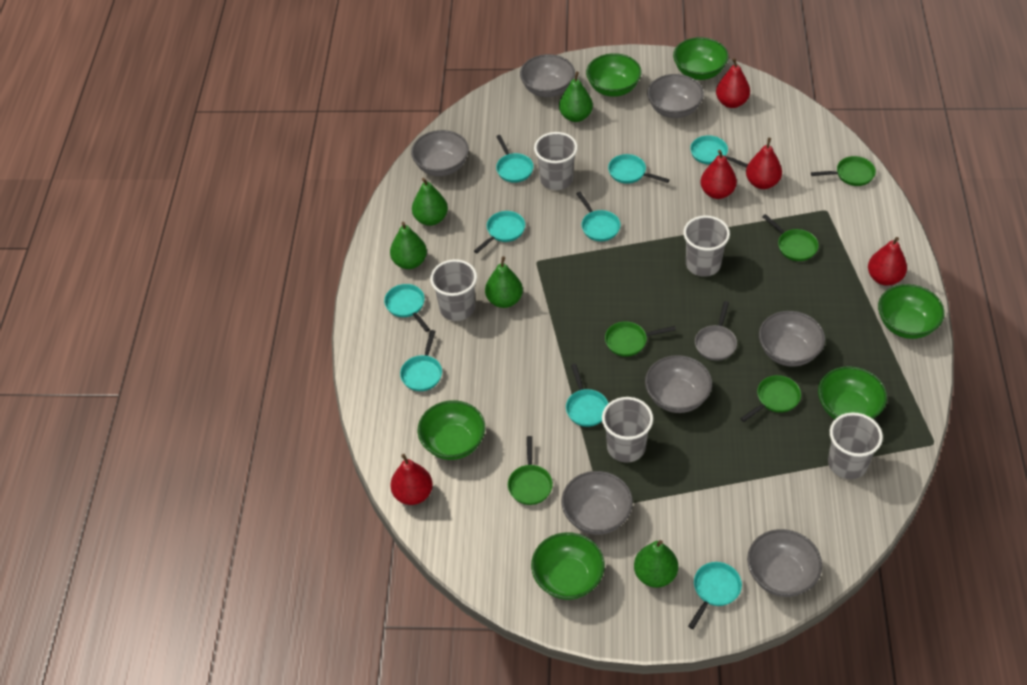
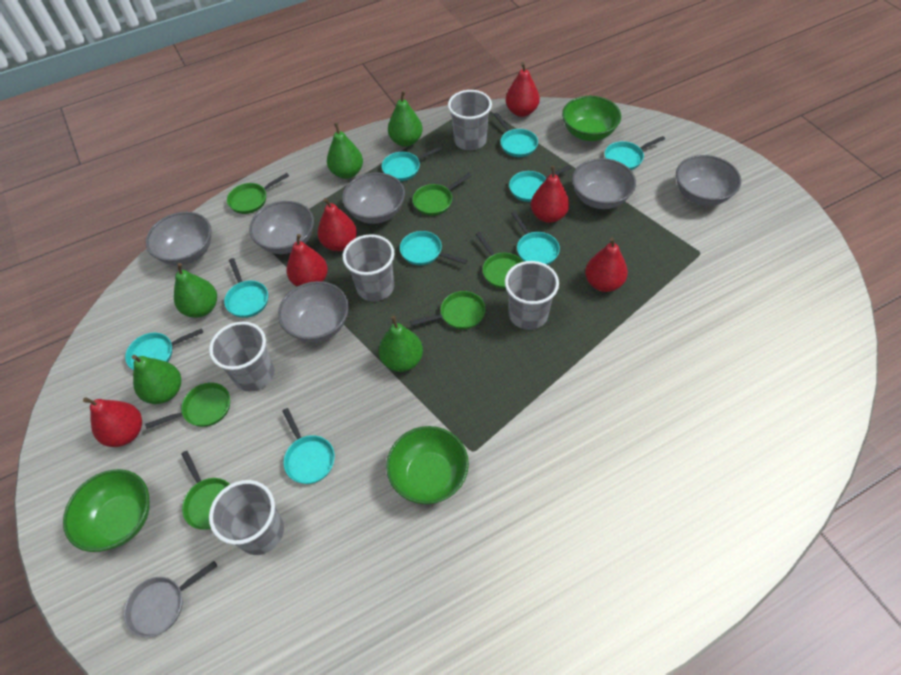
green bowl: 6 -> 3
green pan: 5 -> 6
grey bowl: 7 -> 6
red pear: 5 -> 6

